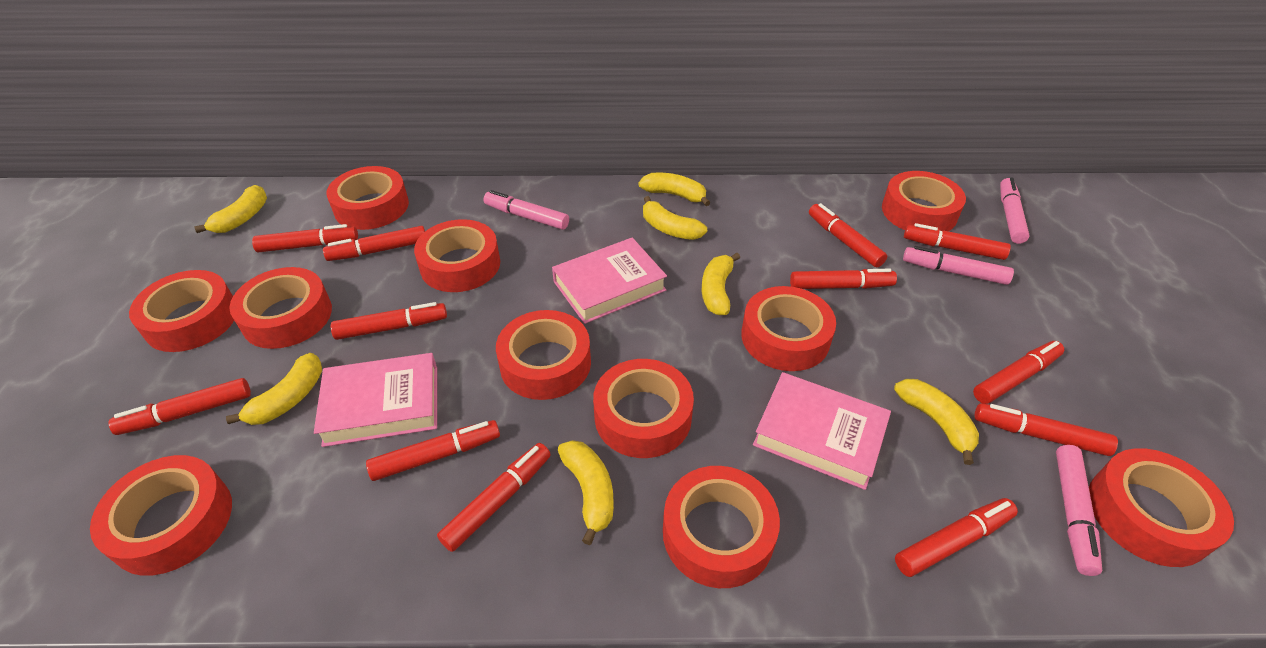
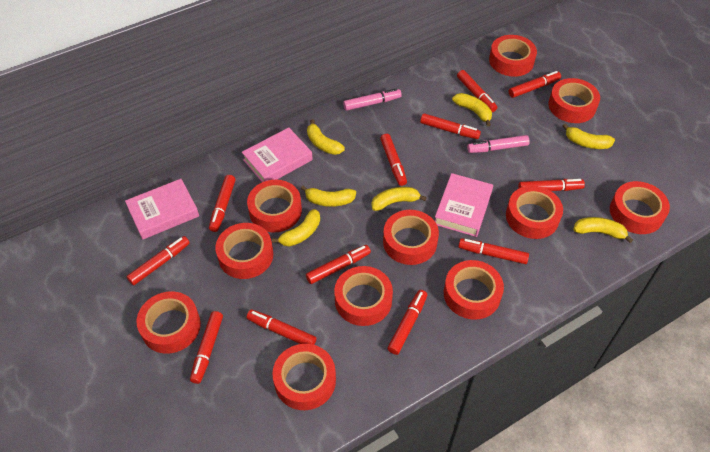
pink marker: 4 -> 2

